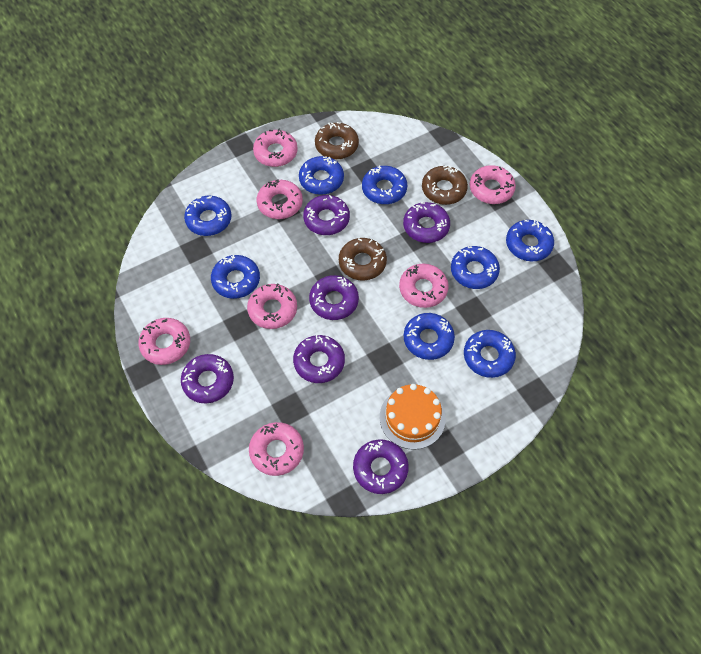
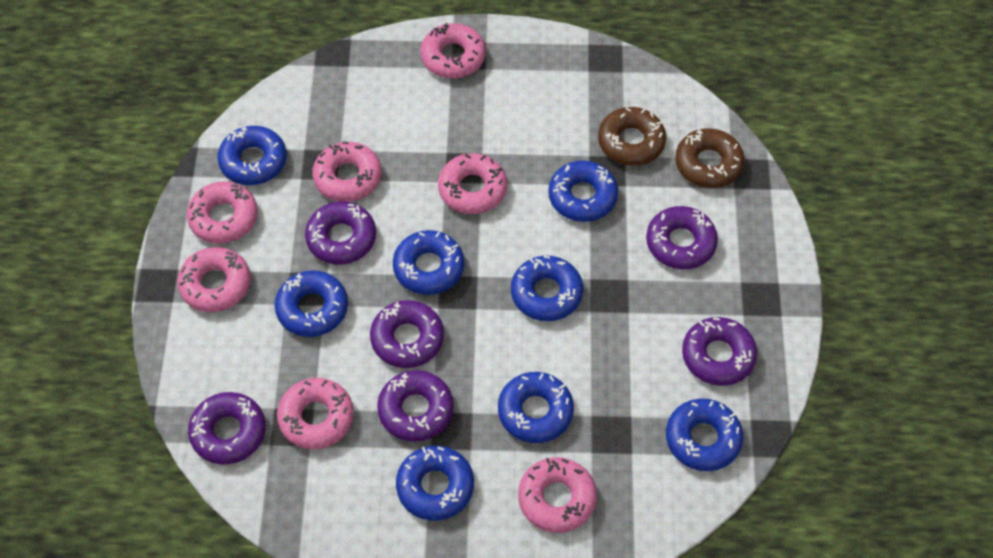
brown donut: 3 -> 2
orange cake: 1 -> 0

